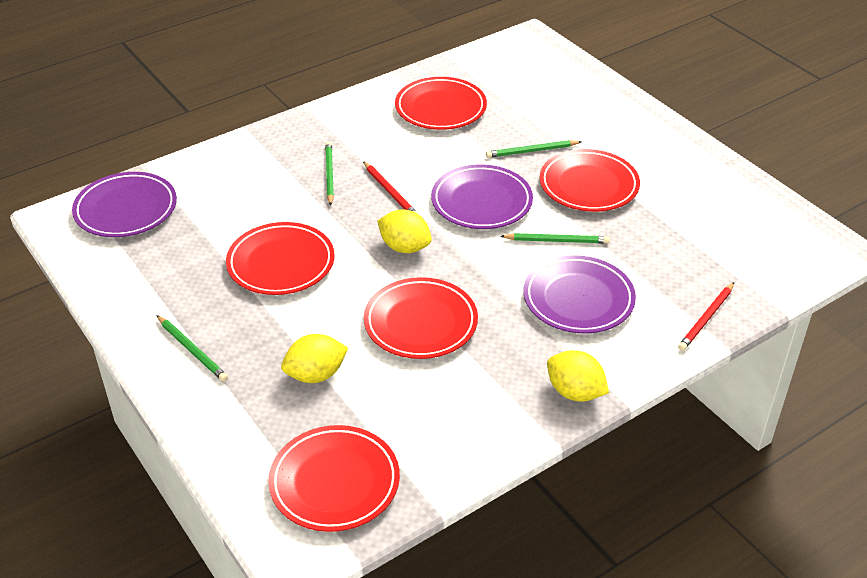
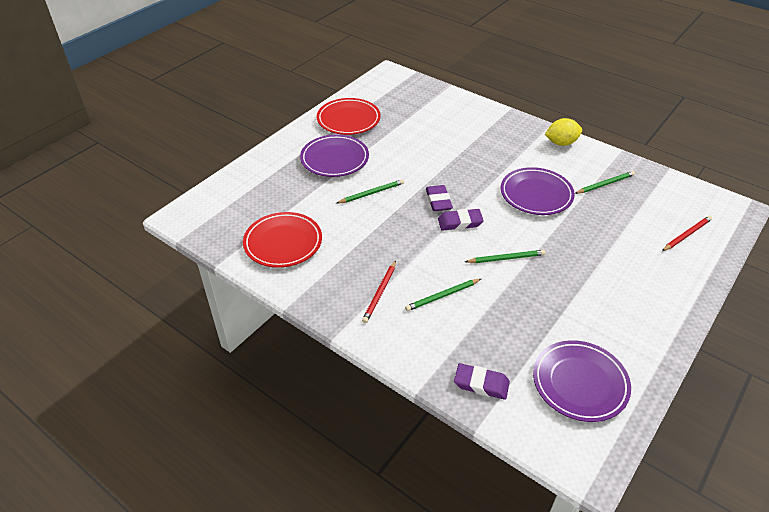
purple eraser: 0 -> 3
red plate: 5 -> 2
yellow lemon: 3 -> 1

